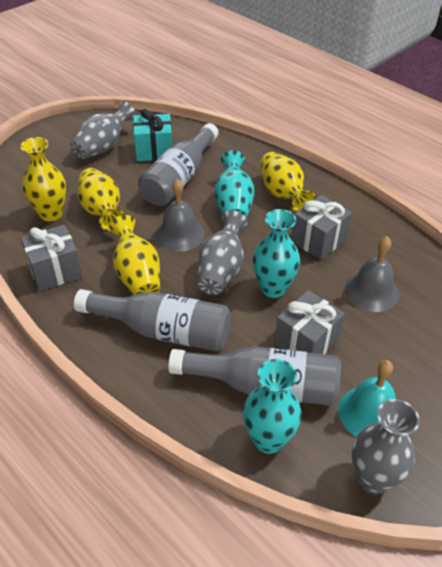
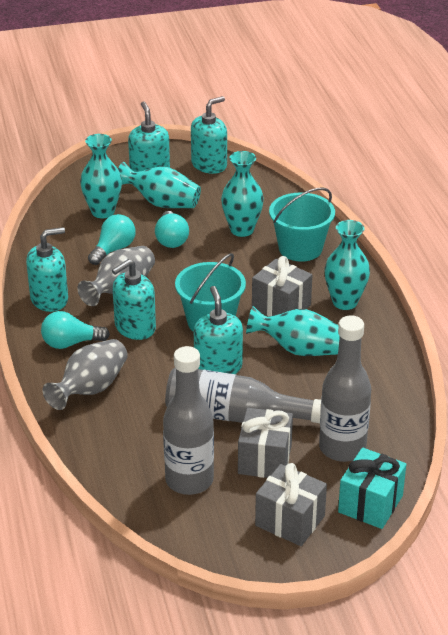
grey bell: 2 -> 0
grey vase: 3 -> 2
turquoise bell: 1 -> 0
turquoise bucket: 0 -> 2
turquoise light bulb: 0 -> 3
turquoise soap dispenser: 0 -> 5
turquoise vase: 3 -> 5
yellow vase: 4 -> 0

